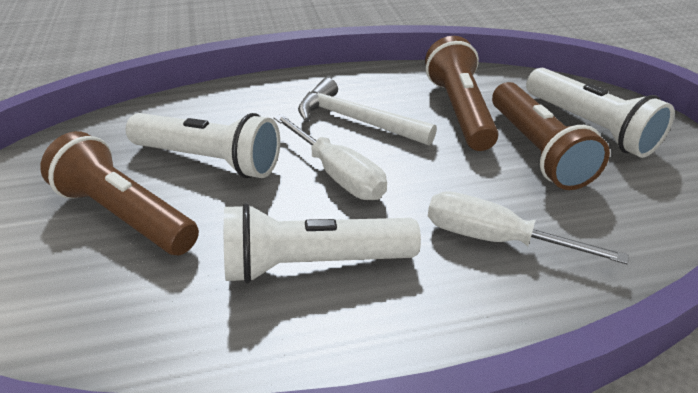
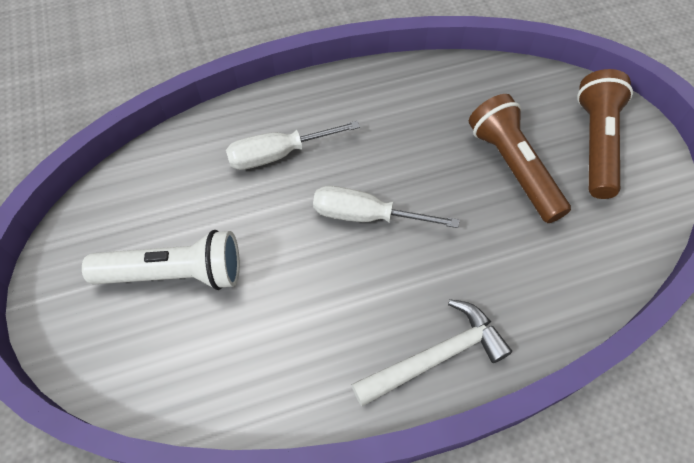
brown flashlight: 3 -> 2
white flashlight: 3 -> 1

